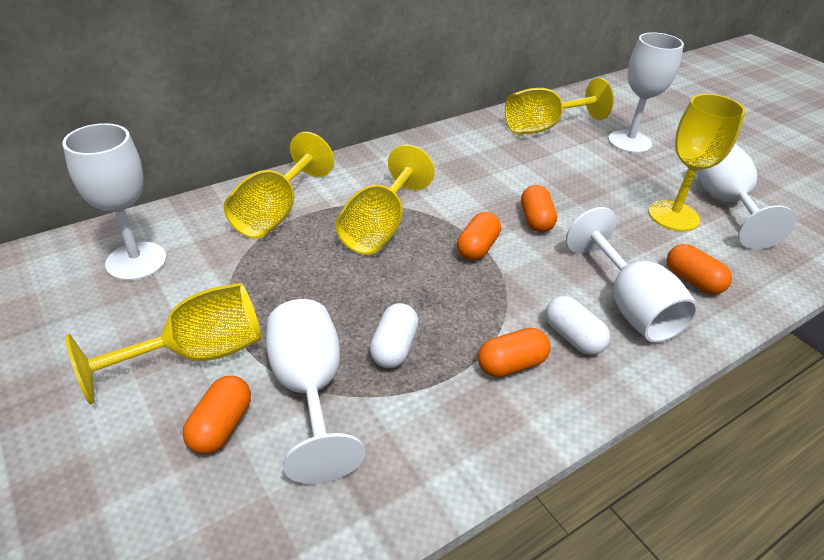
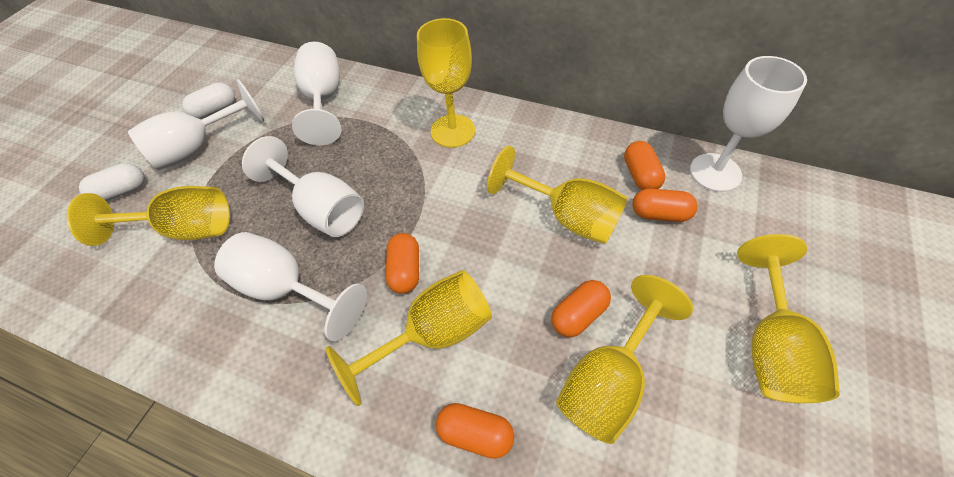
yellow goblet: 5 -> 6

